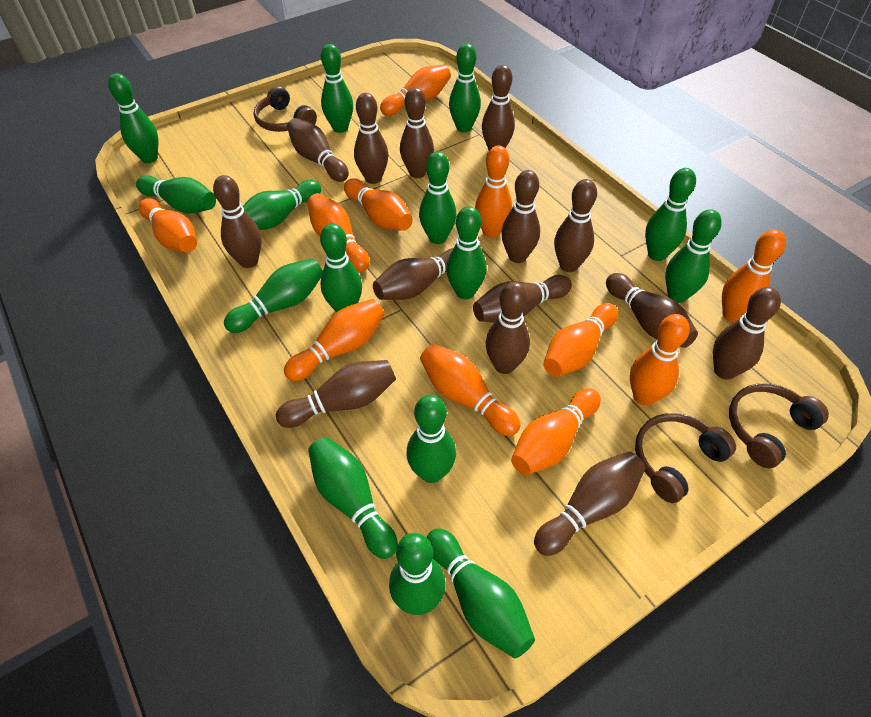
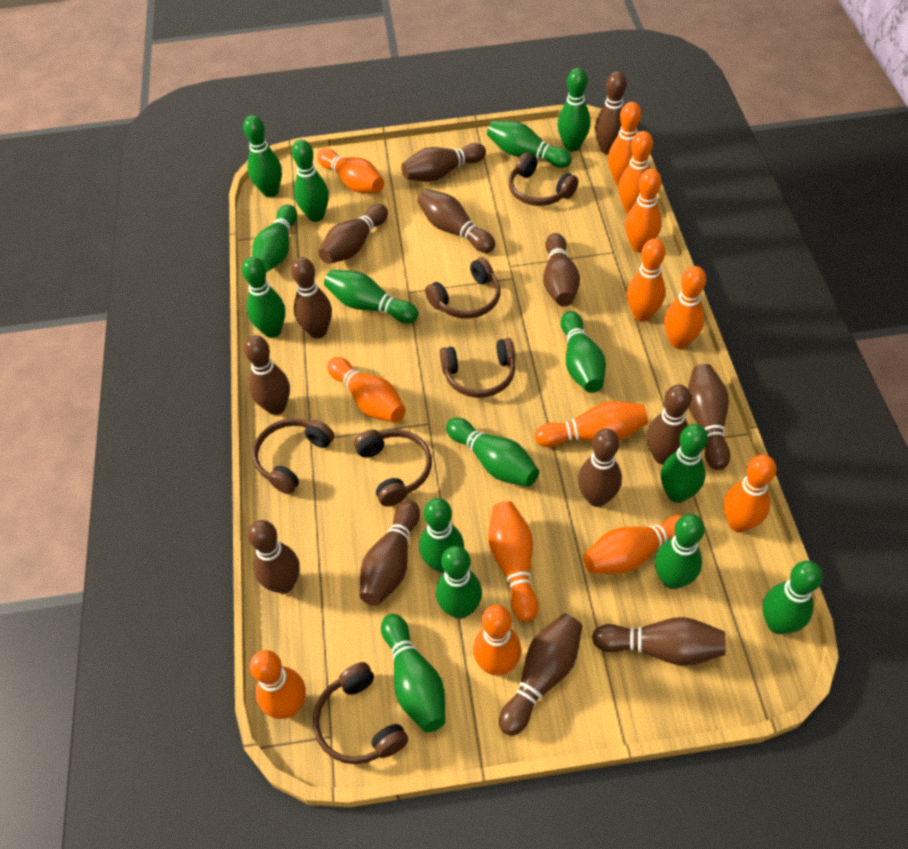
brown headphones: 3 -> 6
orange bowling pin: 11 -> 13

